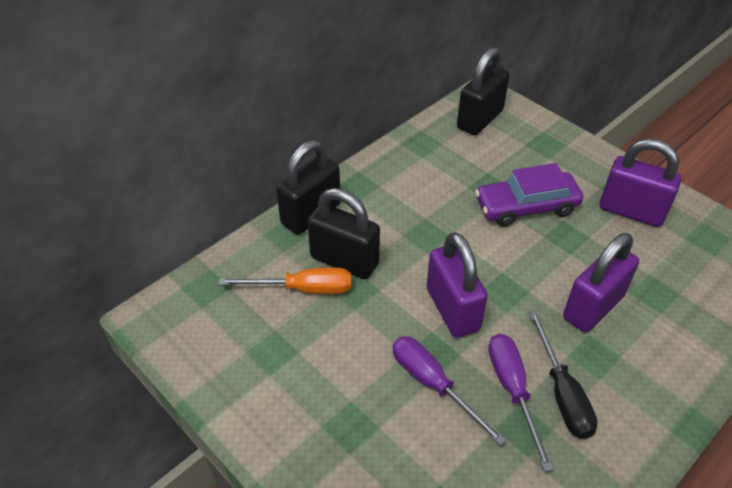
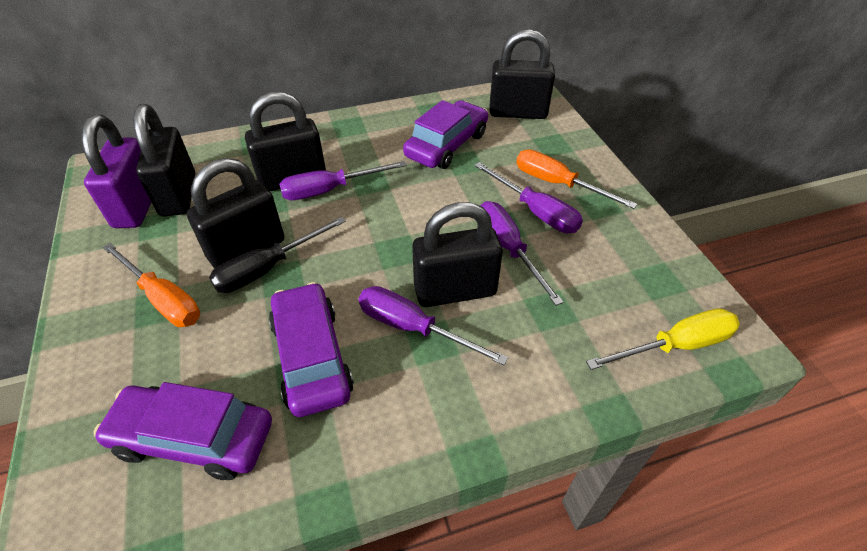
black padlock: 3 -> 5
orange screwdriver: 1 -> 2
purple car: 1 -> 3
purple padlock: 3 -> 1
purple screwdriver: 2 -> 4
yellow screwdriver: 0 -> 1

